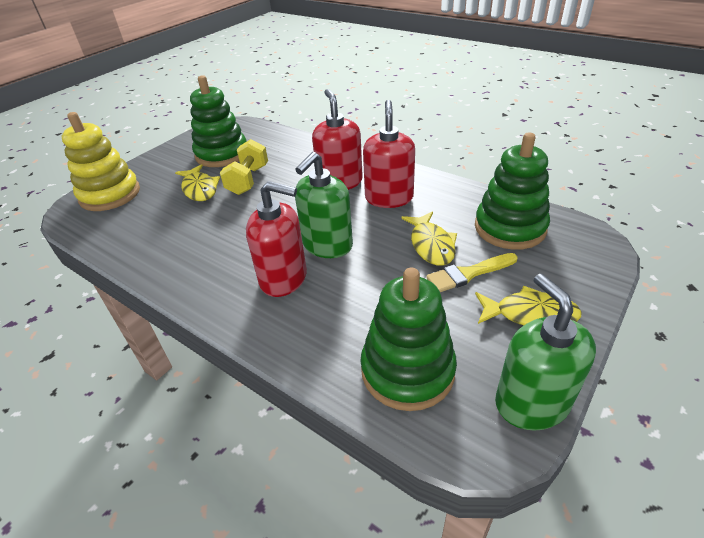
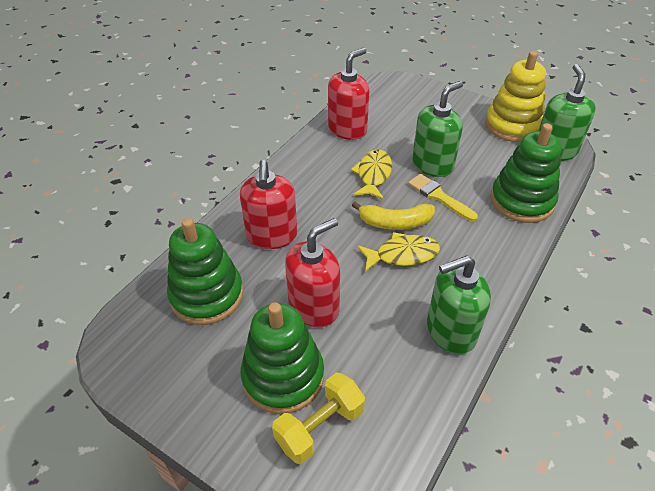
green soap dispenser: 2 -> 3
yellow banana: 0 -> 1
yellow fish: 3 -> 2

